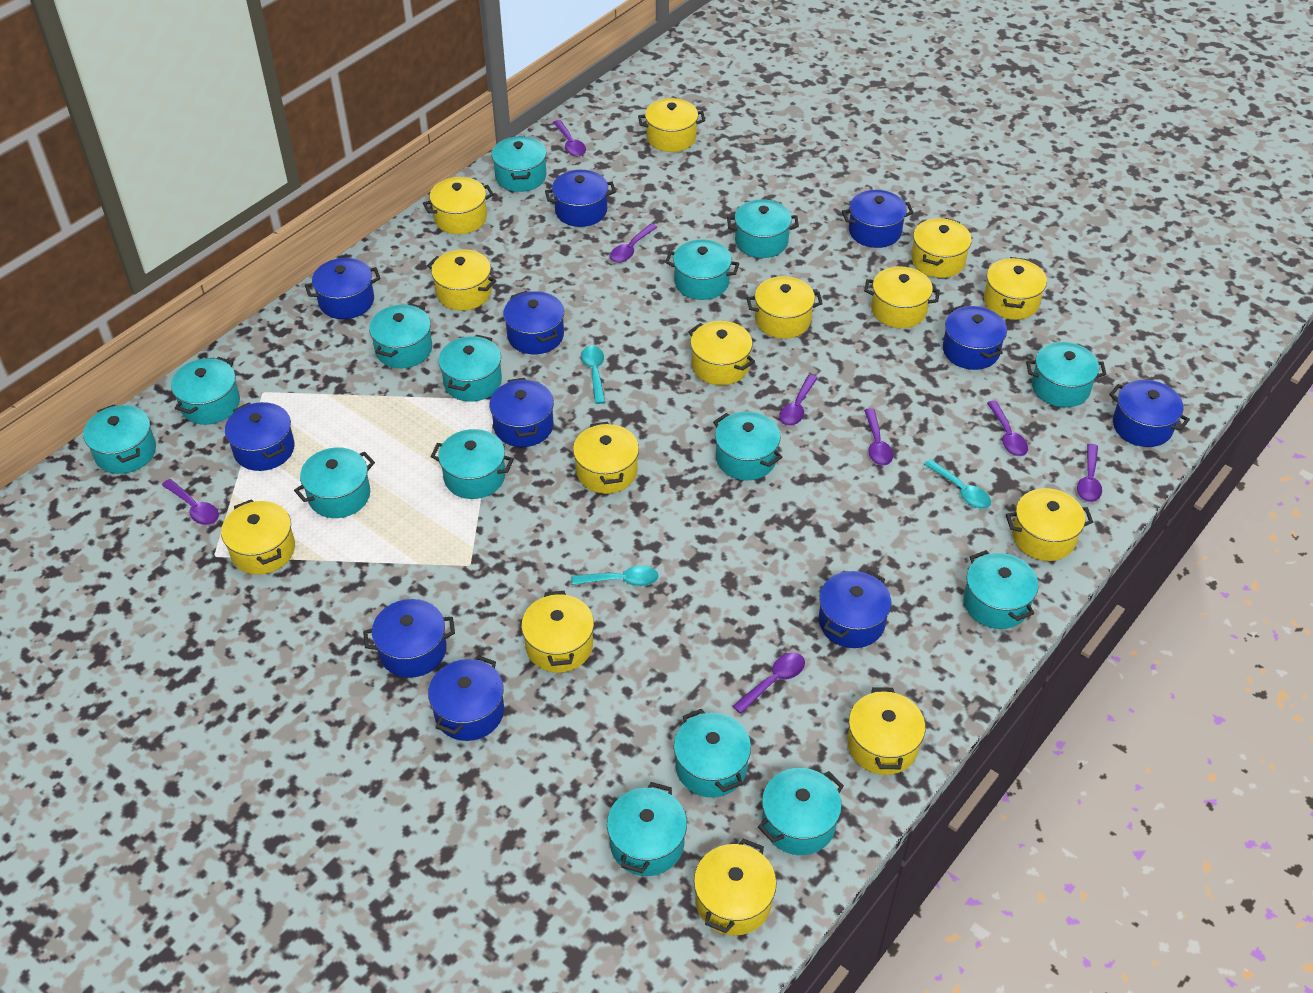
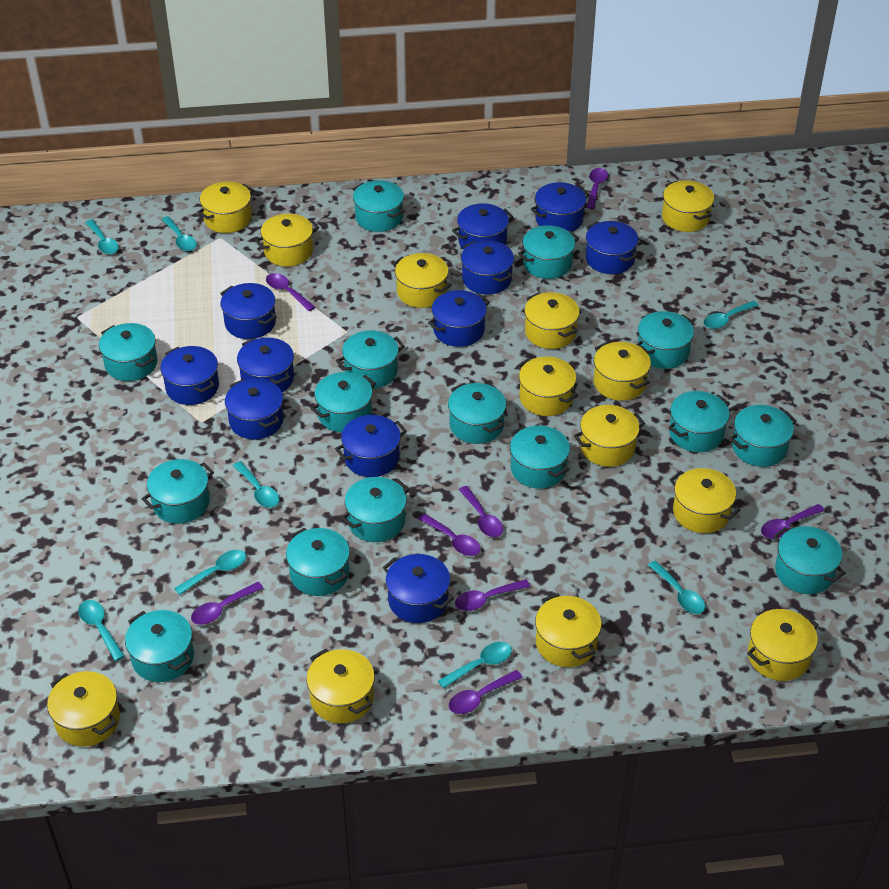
turquoise spoon: 3 -> 8
yellow pot: 14 -> 13

